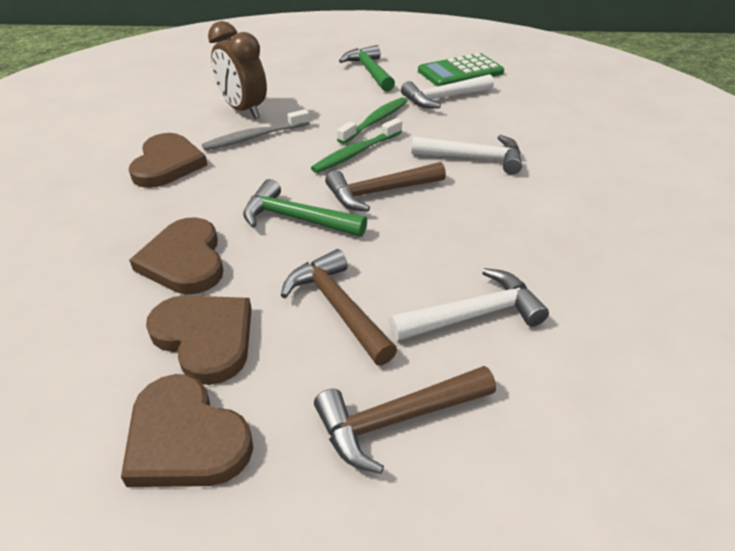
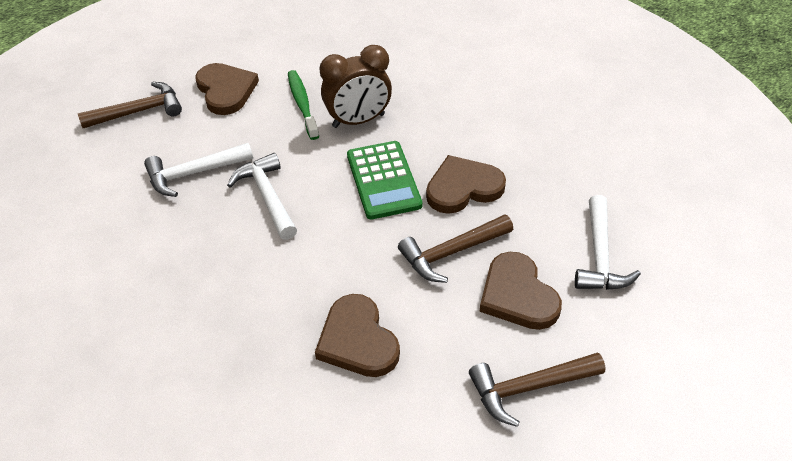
green hammer: 2 -> 0
green toothbrush: 2 -> 1
grey toothbrush: 1 -> 0

